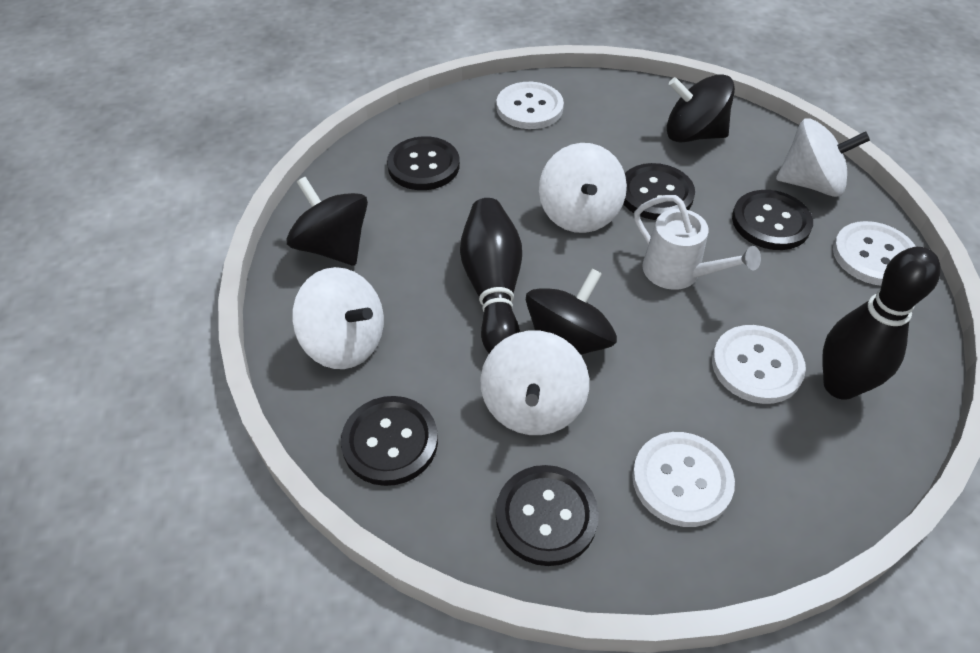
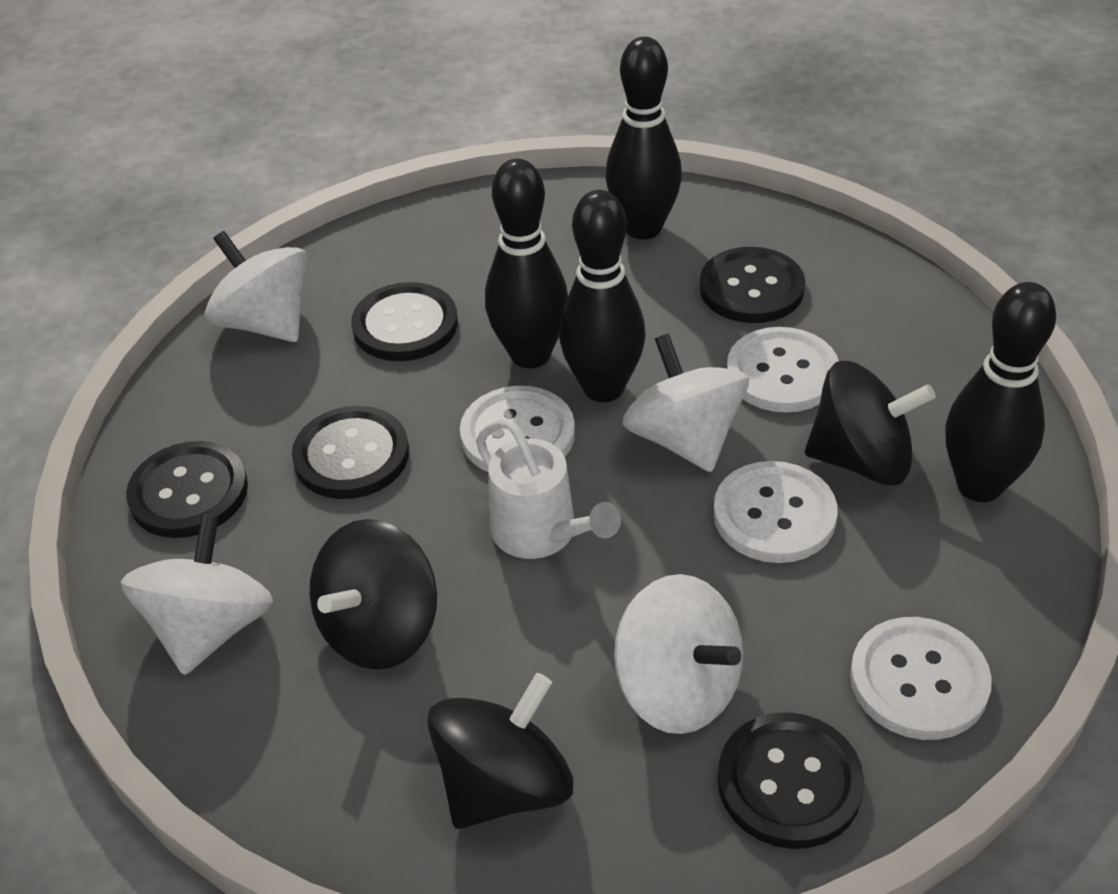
black bowling pin: 2 -> 4

